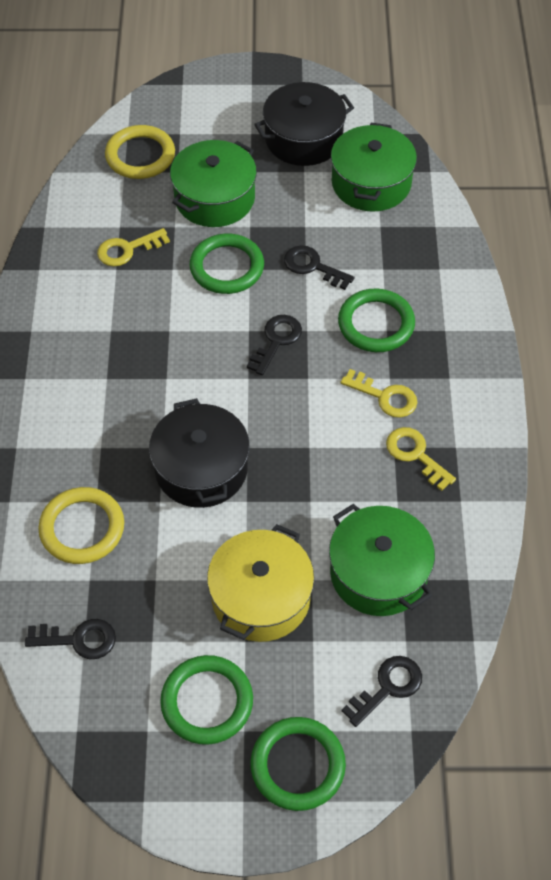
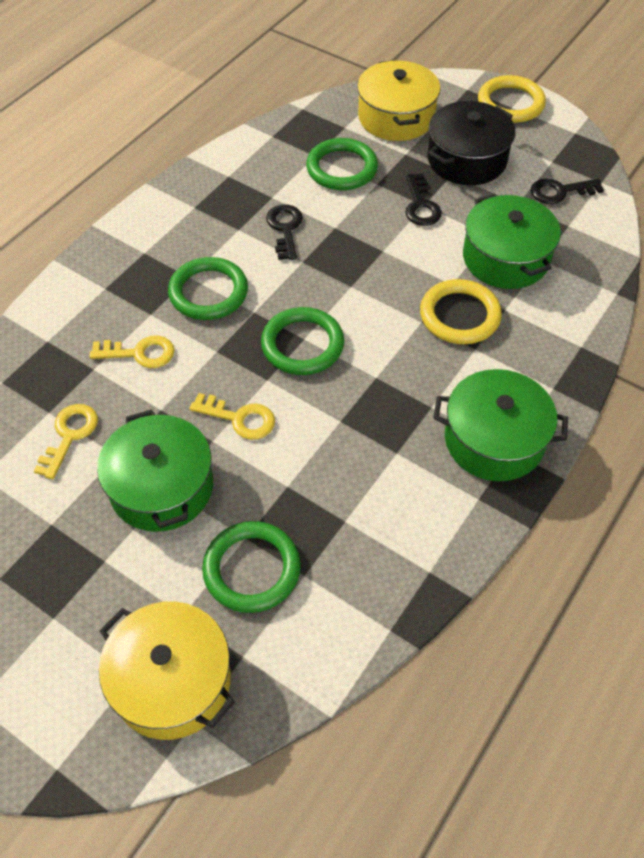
black key: 4 -> 3
black pot: 2 -> 1
yellow pot: 1 -> 2

